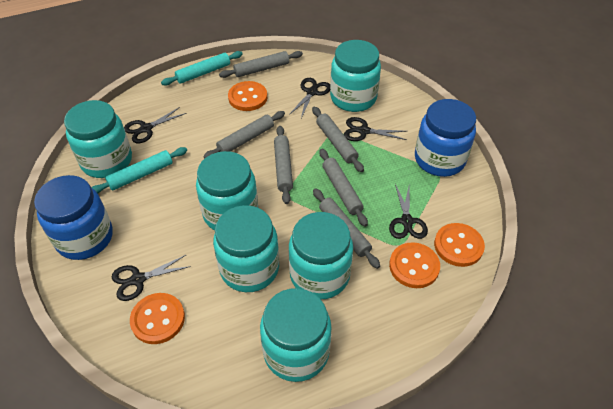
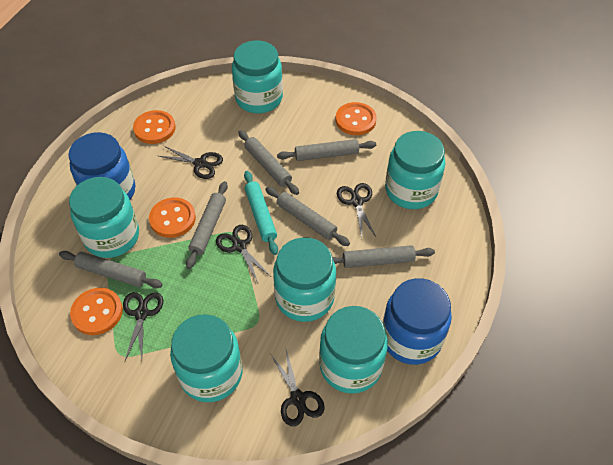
turquoise rolling pin: 2 -> 1

